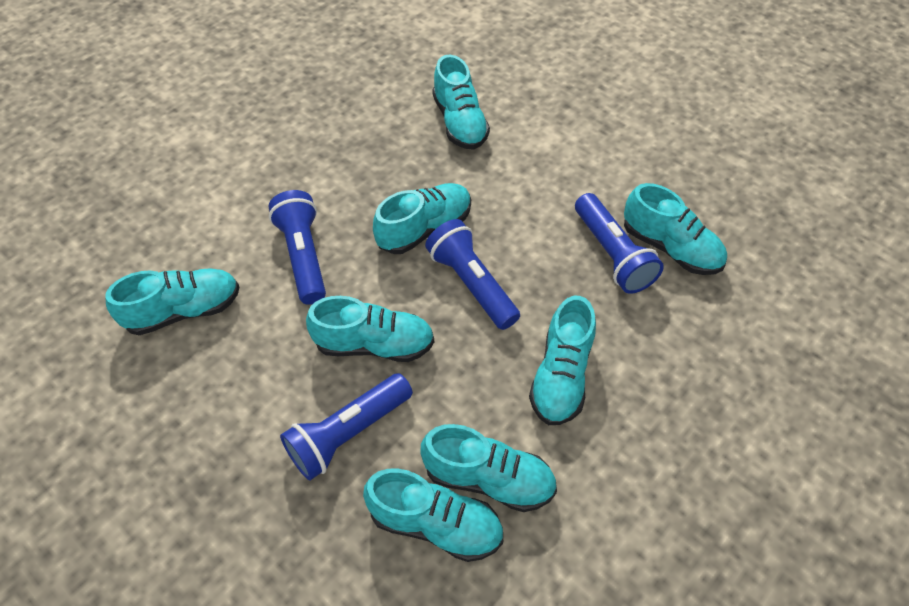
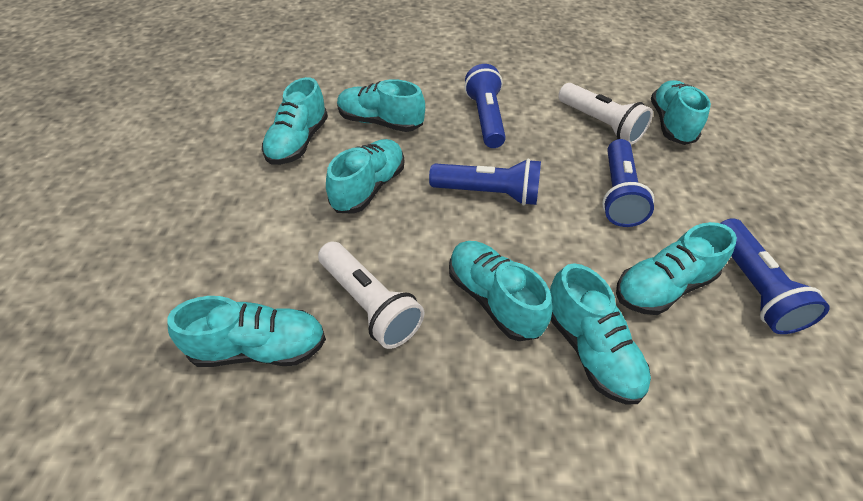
white flashlight: 0 -> 2

